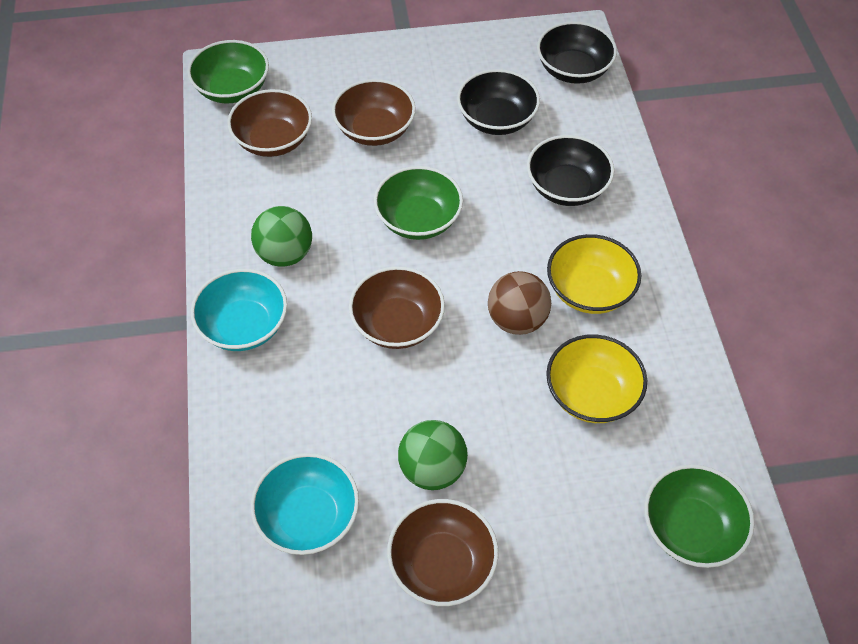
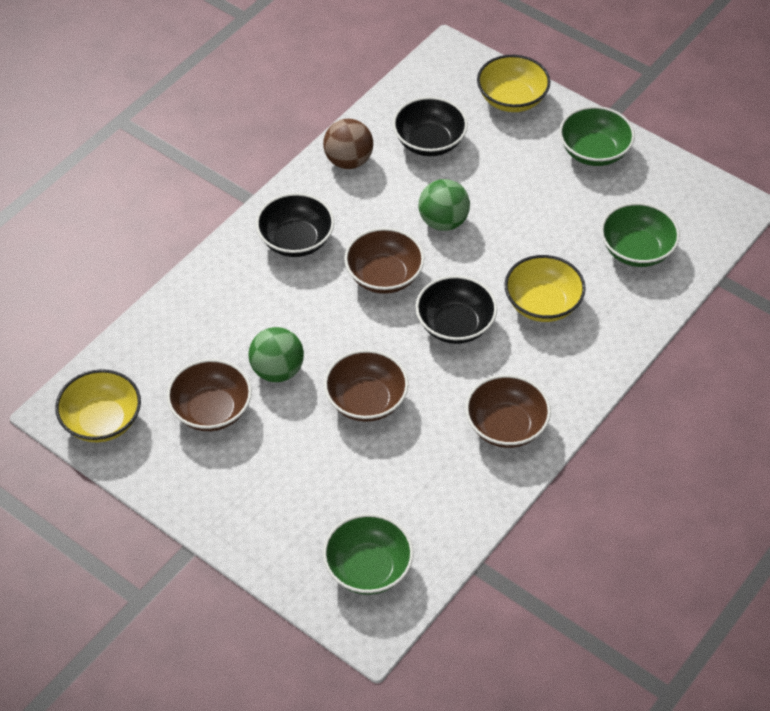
turquoise bowl: 2 -> 0
yellow bowl: 2 -> 3

